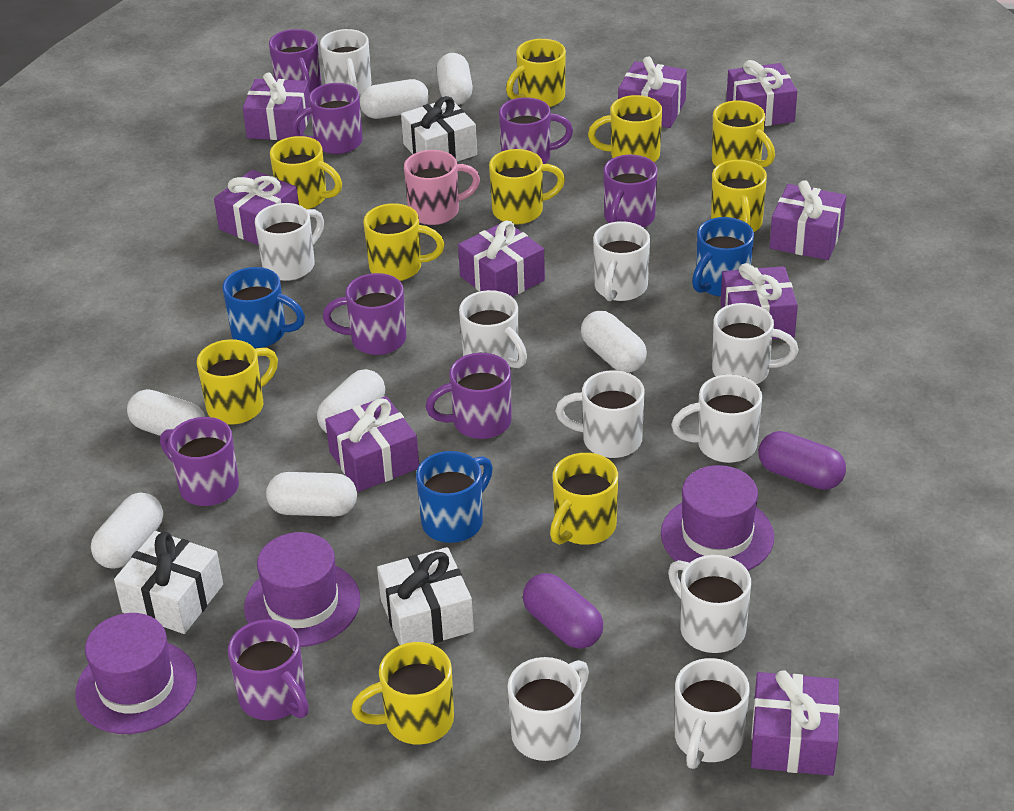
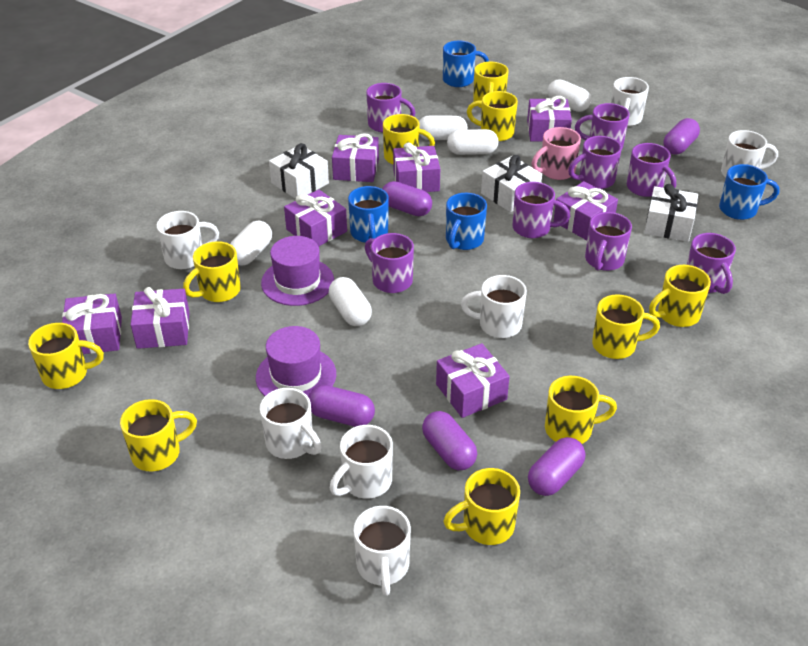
blue mug: 3 -> 4
purple capsule: 2 -> 5
purple gift: 9 -> 8
purple hat: 3 -> 2
white capsule: 7 -> 5
white mug: 10 -> 7

